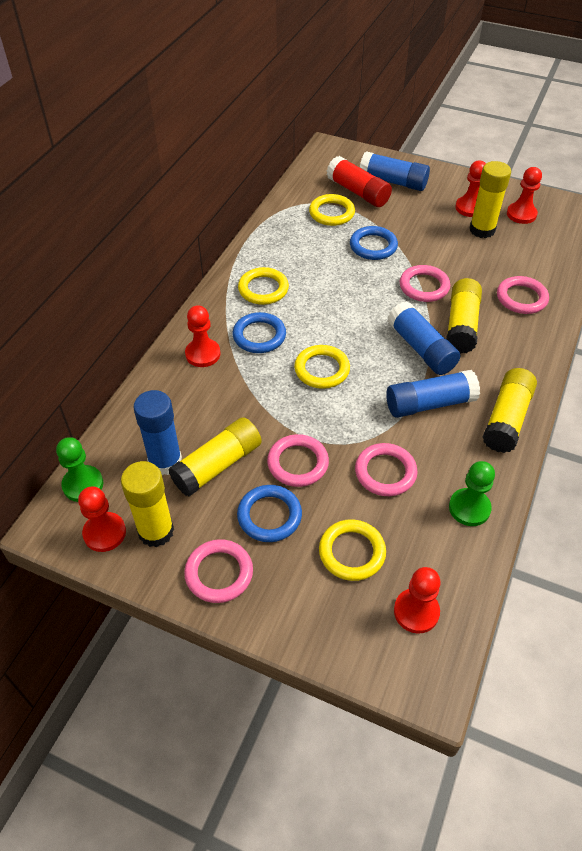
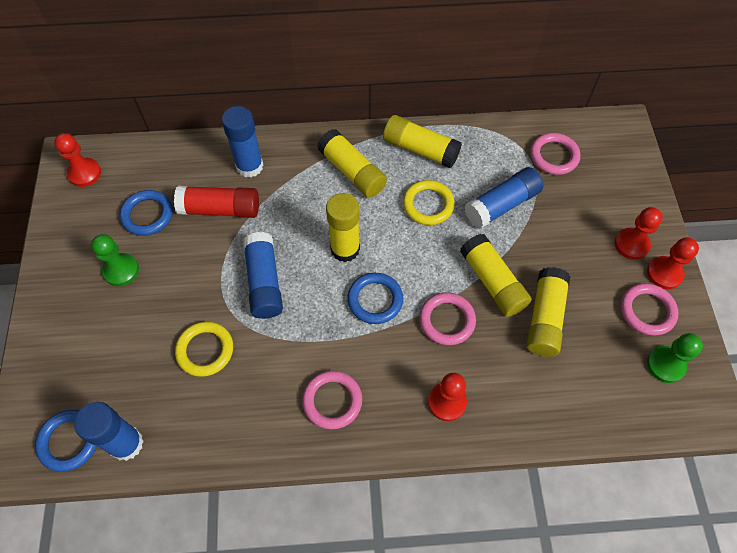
pink ring: 5 -> 4
red pawn: 5 -> 4
yellow ring: 4 -> 2

